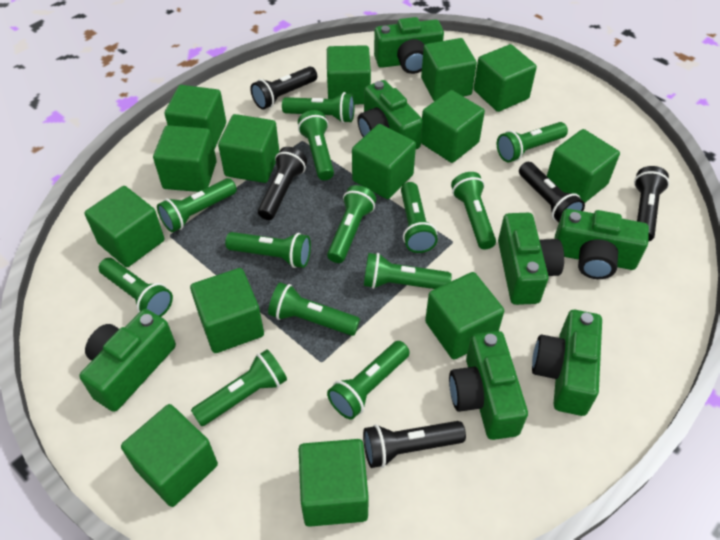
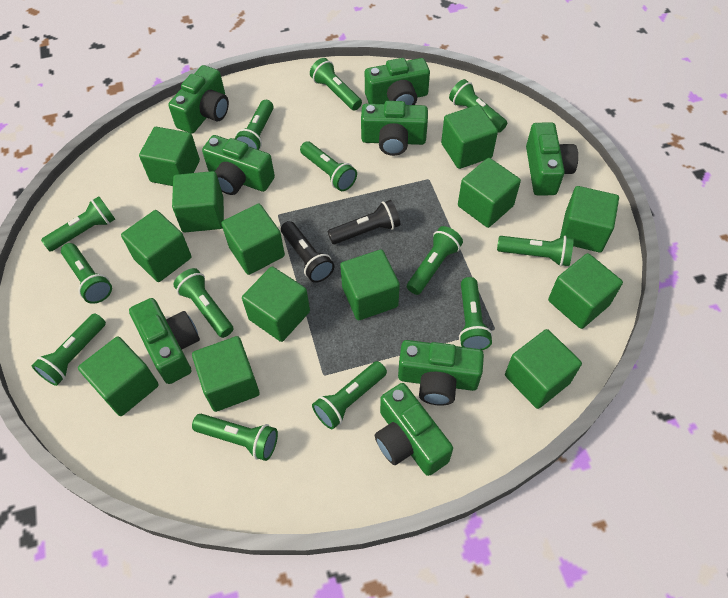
black flashlight: 5 -> 2
green camera: 7 -> 8
green cube: 14 -> 13

